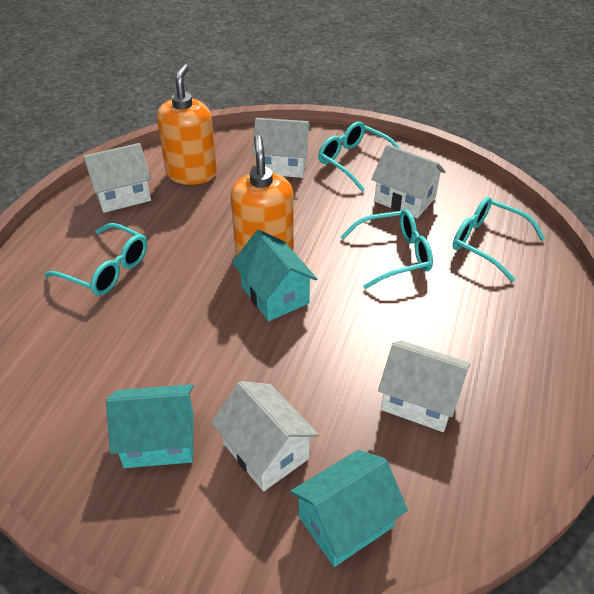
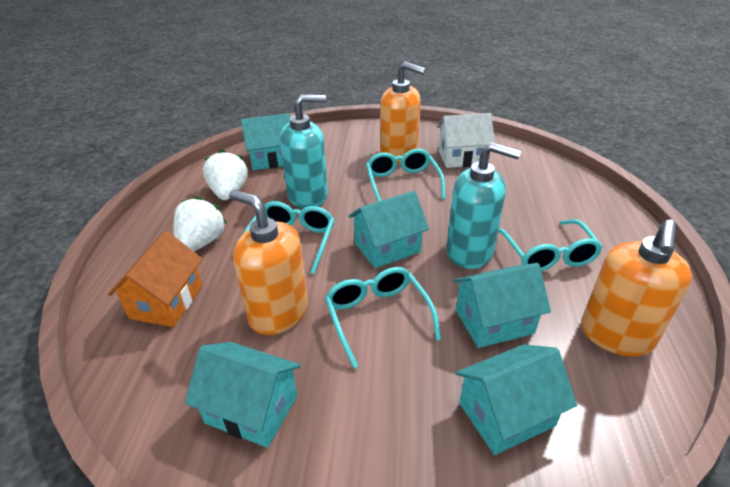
orange house: 0 -> 1
orange soap dispenser: 2 -> 3
turquoise house: 3 -> 5
turquoise soap dispenser: 0 -> 2
white house: 5 -> 1
white strawberry: 0 -> 2

